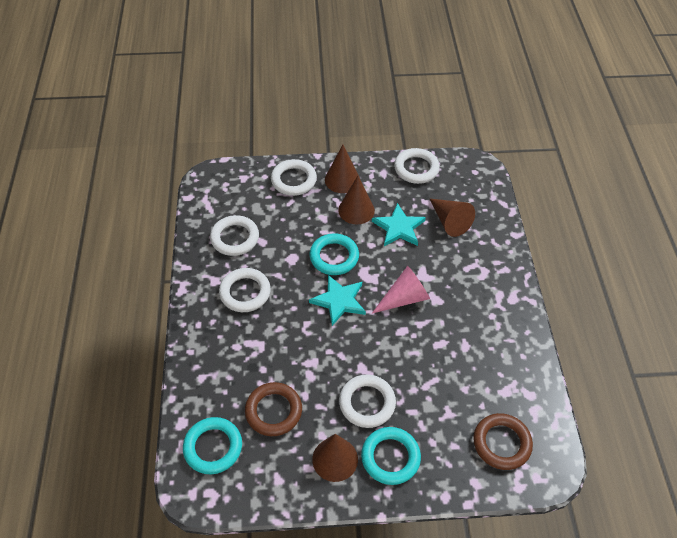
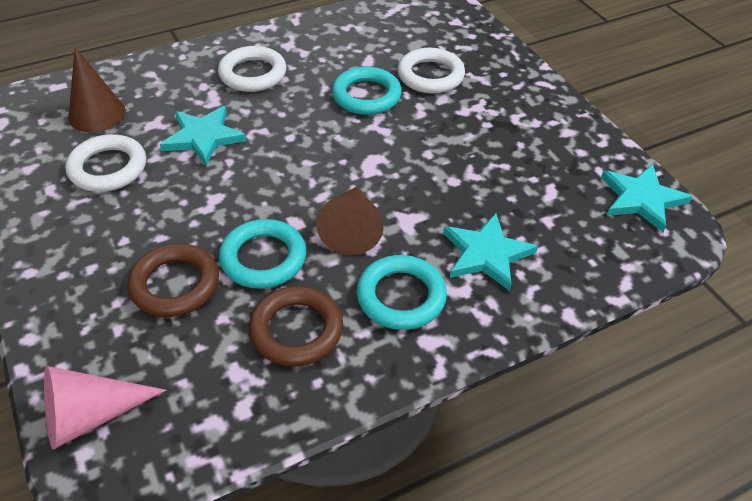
brown cone: 4 -> 2
turquoise star: 2 -> 3
white ring: 5 -> 3

